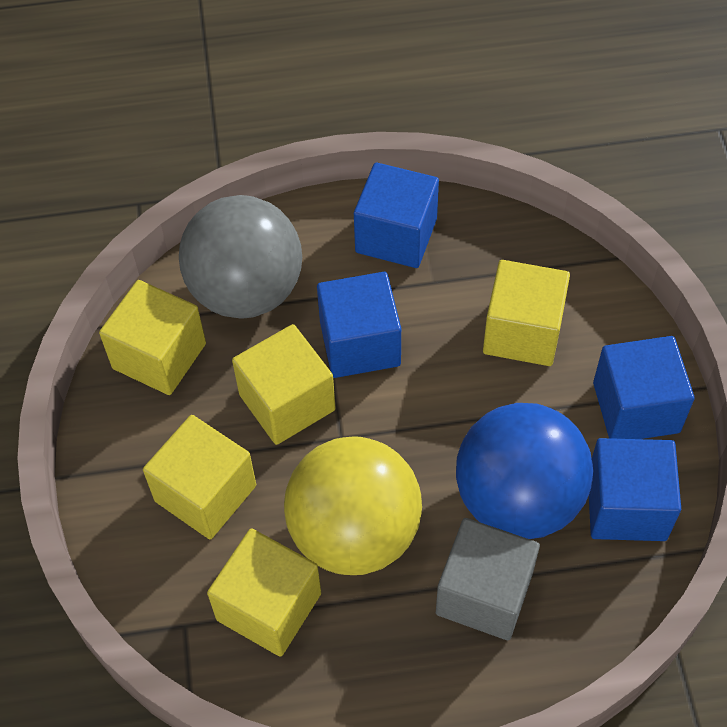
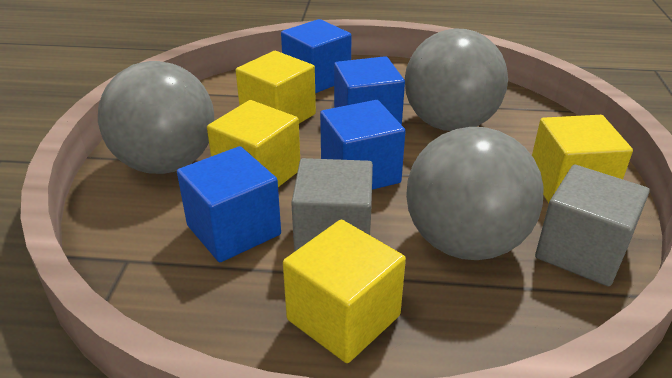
blue ball: 1 -> 0
grey ball: 1 -> 3
grey cube: 1 -> 2
yellow ball: 1 -> 0
yellow cube: 5 -> 4

